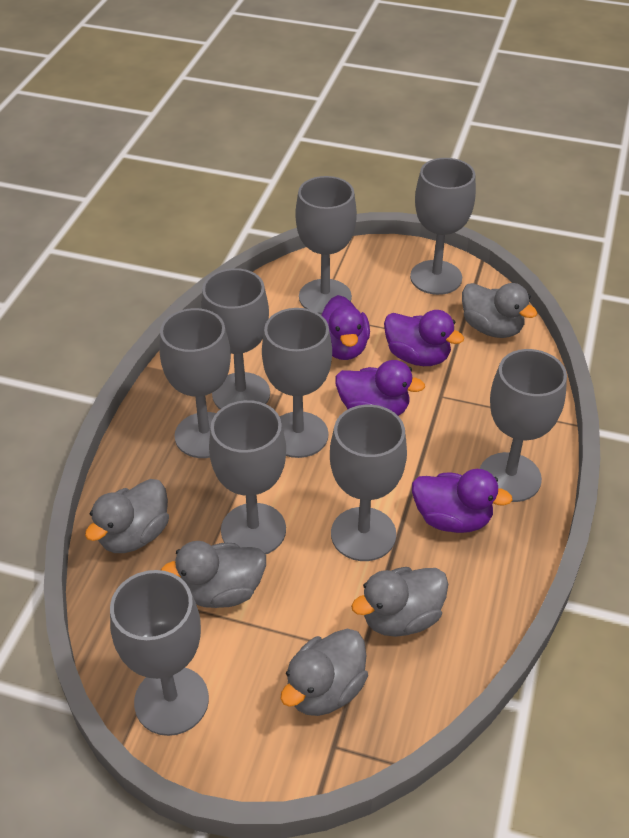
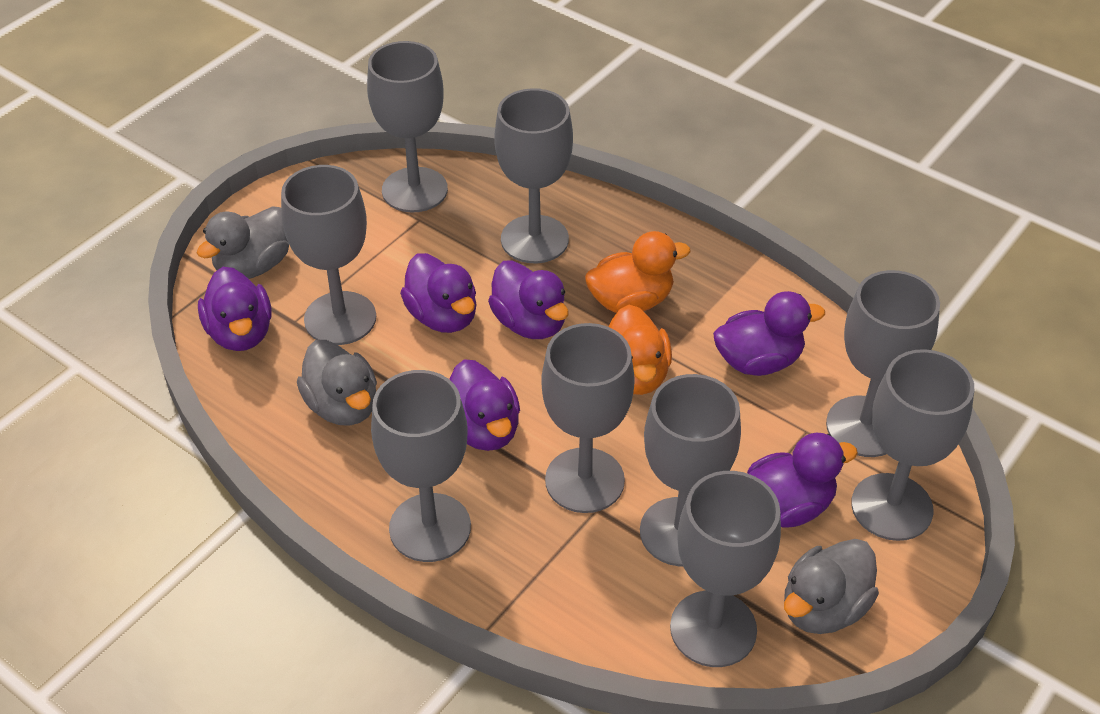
grey duck: 5 -> 3
orange duck: 0 -> 2
purple duck: 4 -> 6

